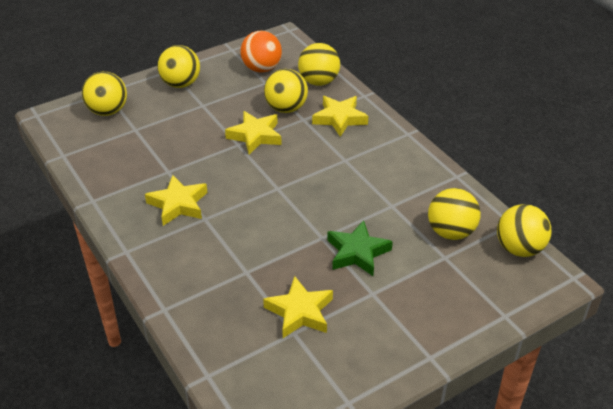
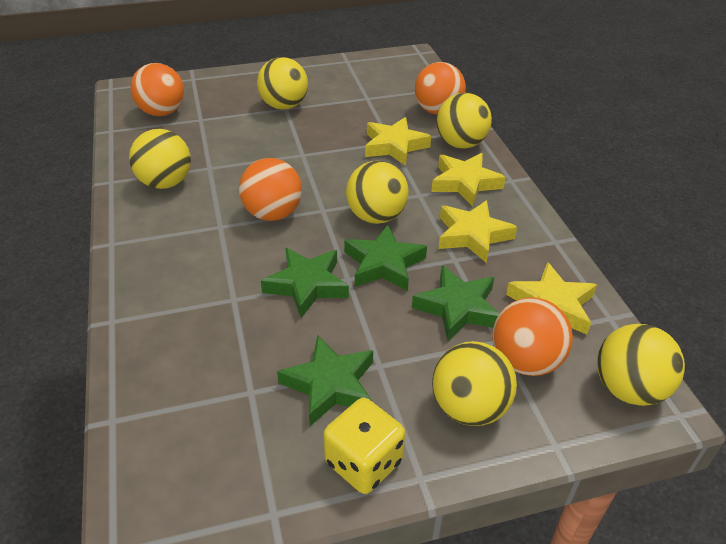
green star: 1 -> 4
orange ball: 1 -> 4
yellow dice: 0 -> 1

